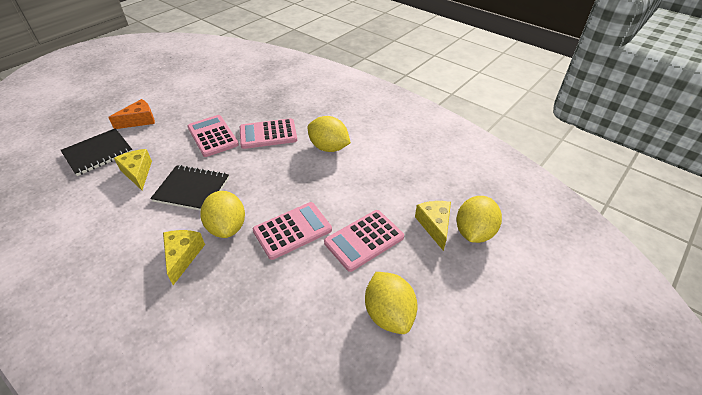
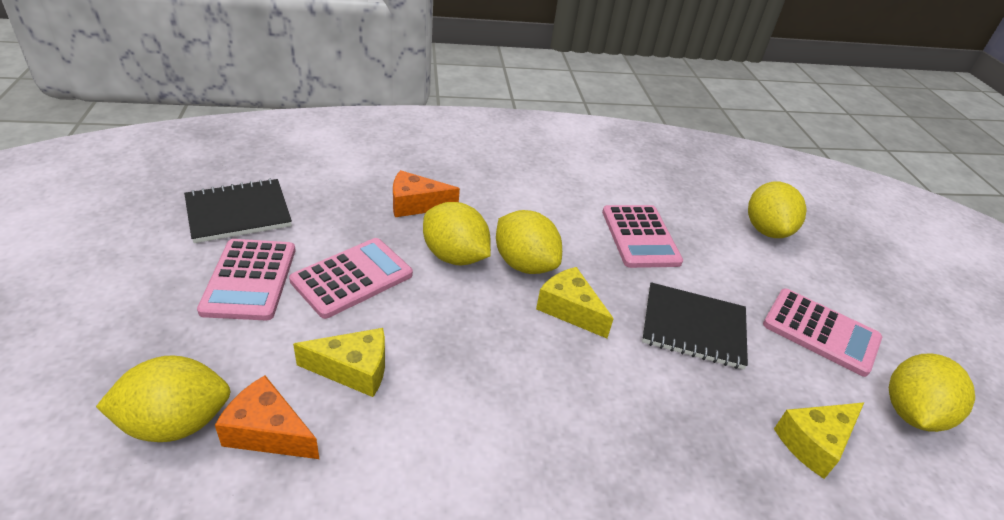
orange cheese: 1 -> 2
yellow lemon: 4 -> 5

